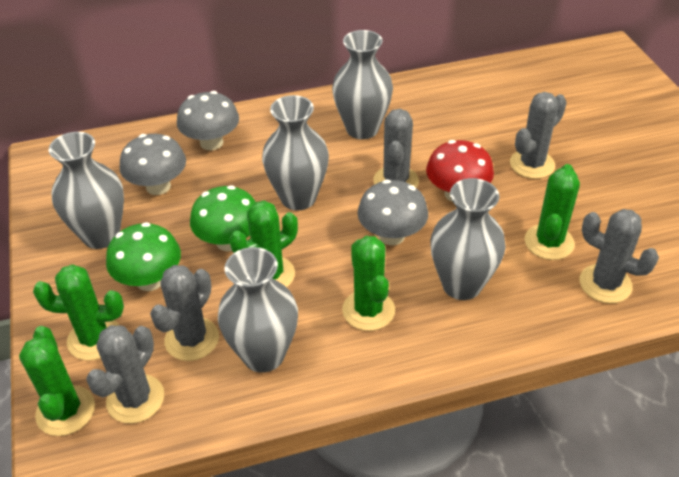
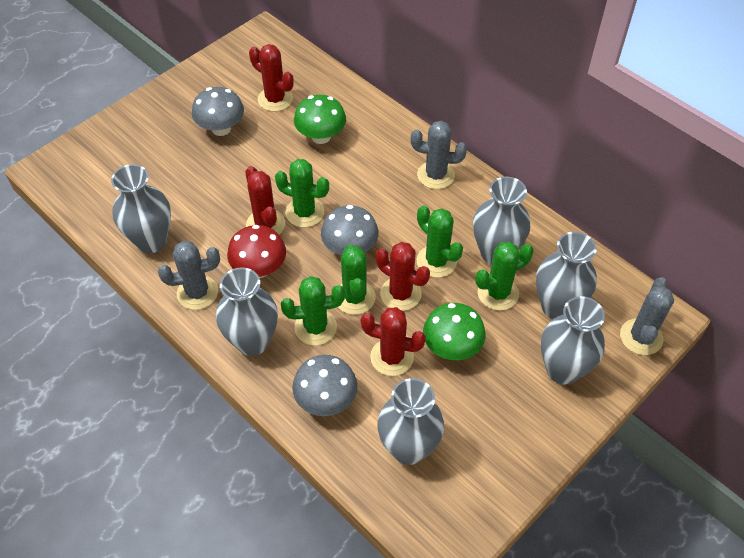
grey cactus: 5 -> 3
grey vase: 5 -> 6
red cactus: 0 -> 4

